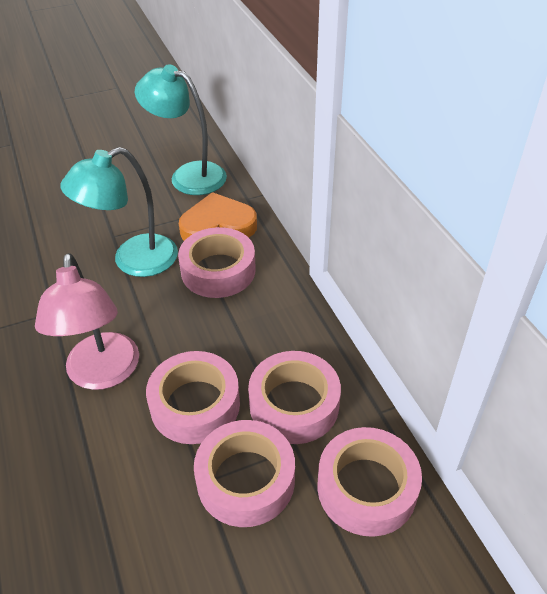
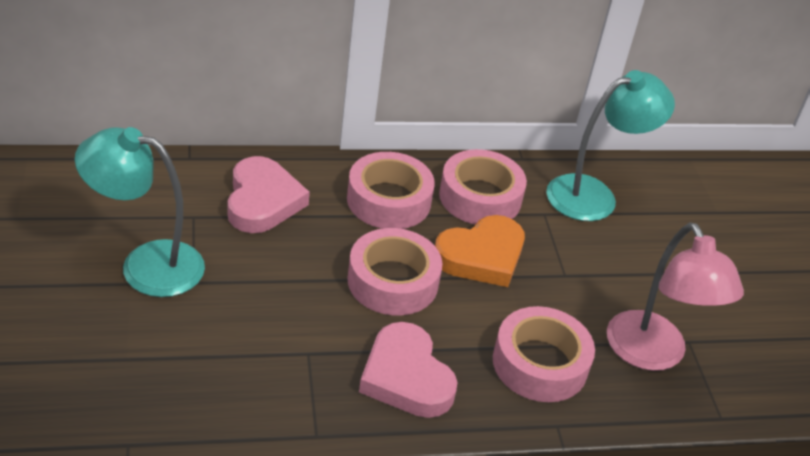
pink heart: 0 -> 2
pink tape: 5 -> 4

